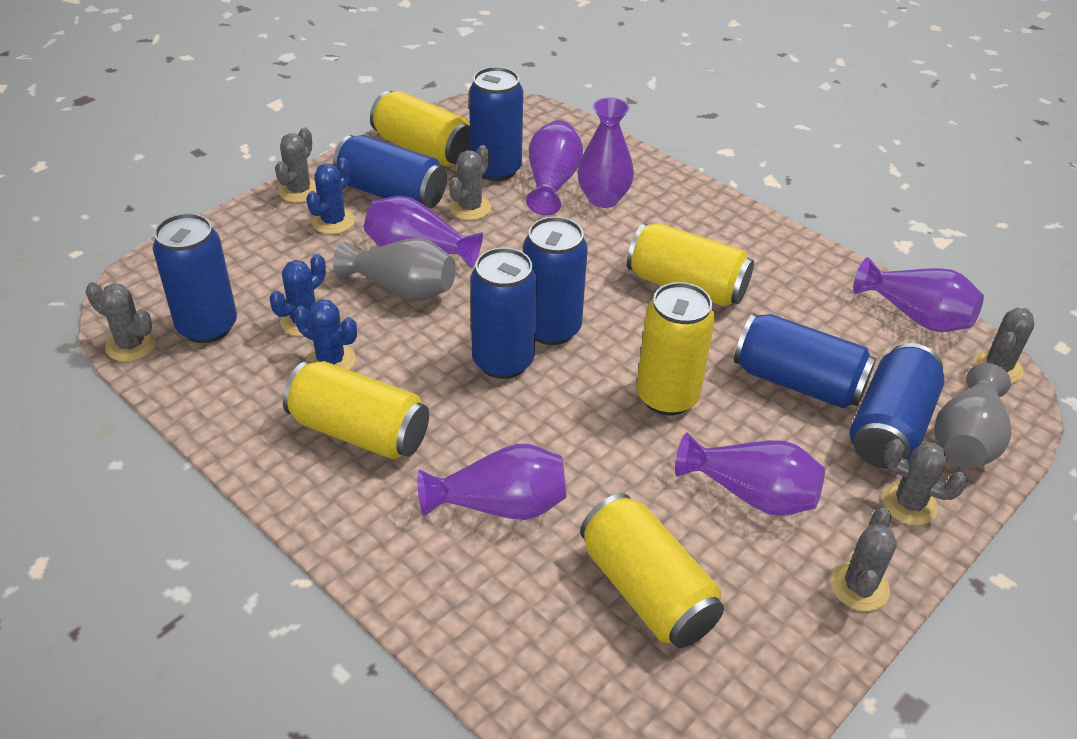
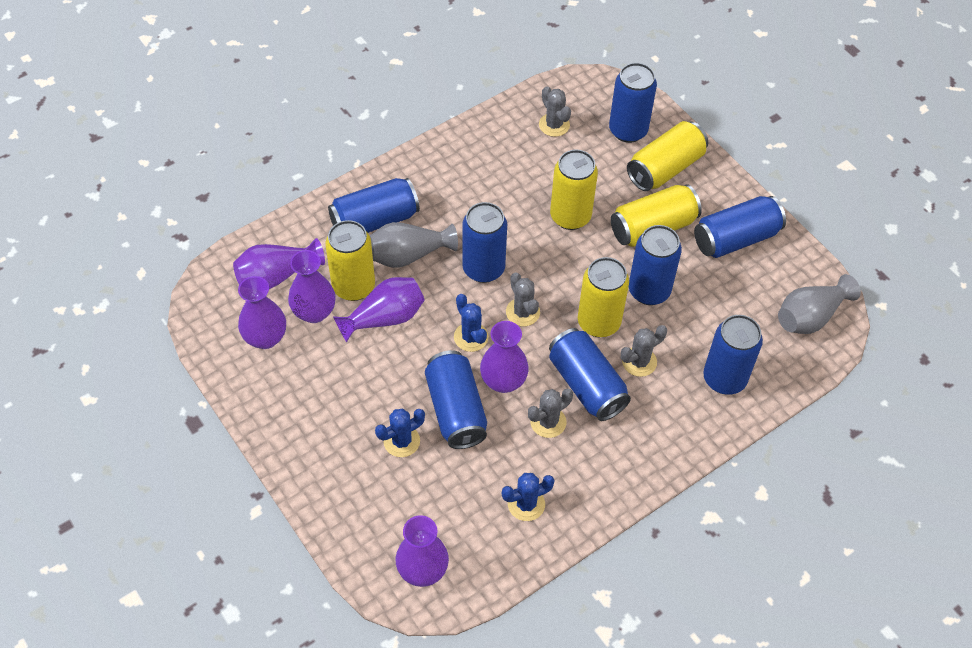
blue can: 7 -> 8
grey cactus: 6 -> 4

